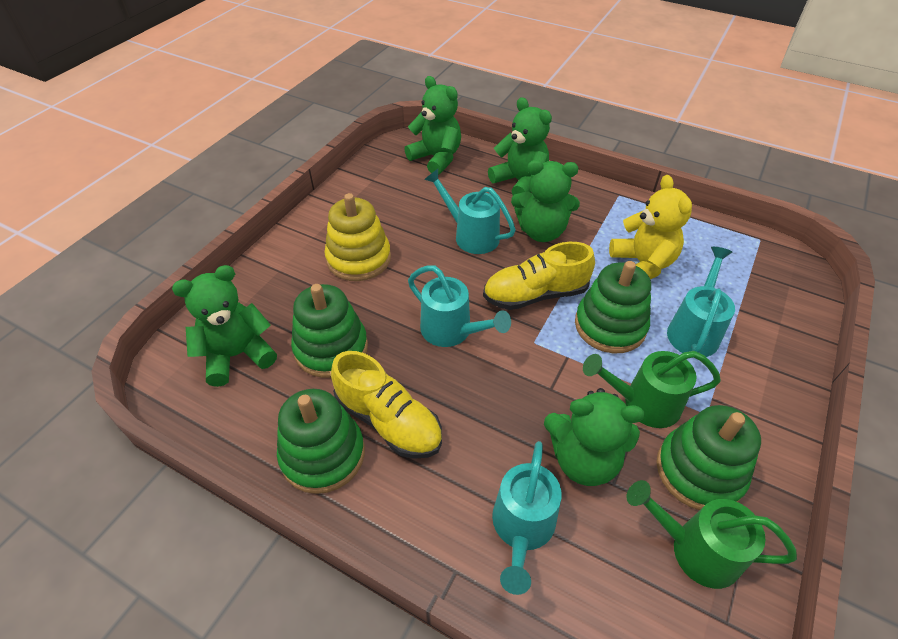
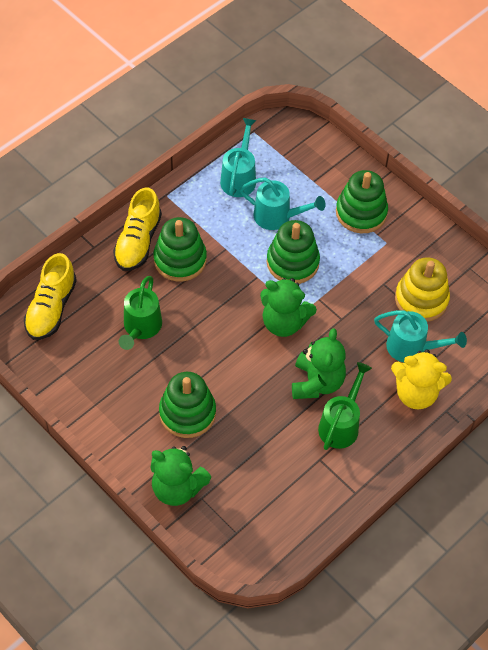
green teddy bear: 5 -> 3
turquoise watering can: 4 -> 3

